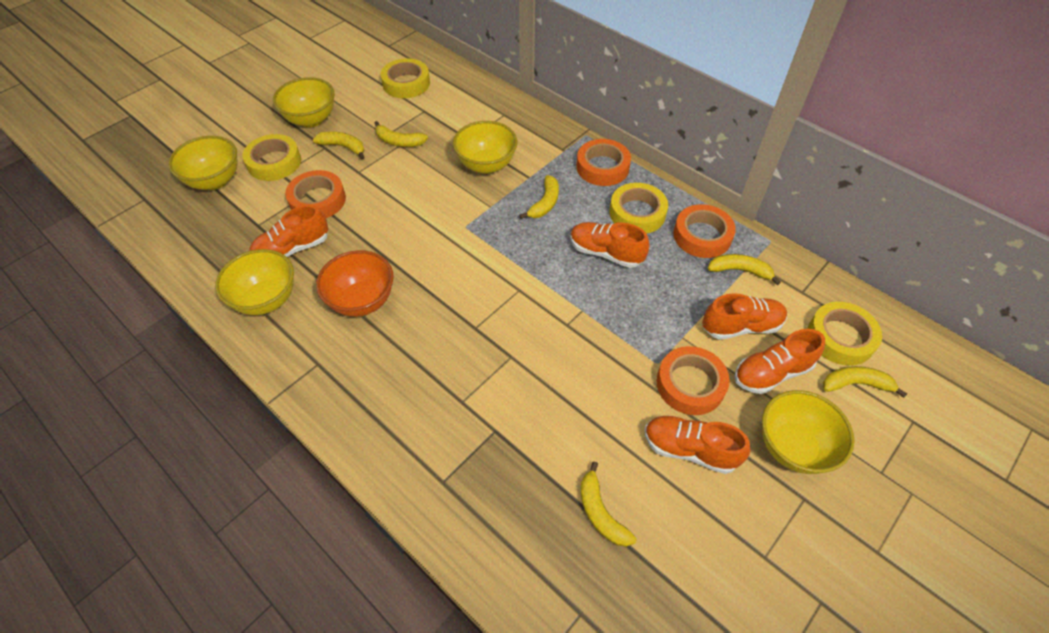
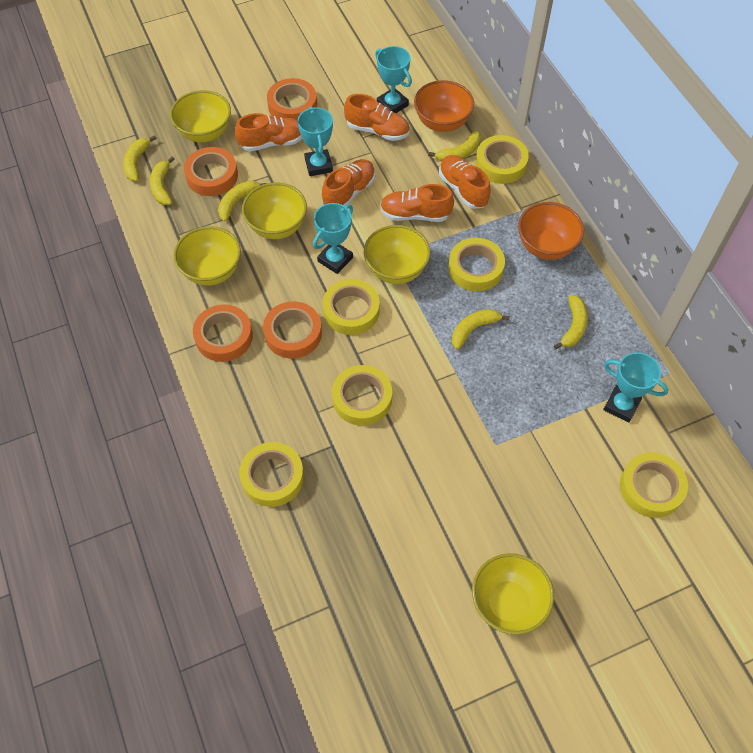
orange bowl: 1 -> 2
turquoise trophy: 0 -> 4
yellow tape: 4 -> 6

